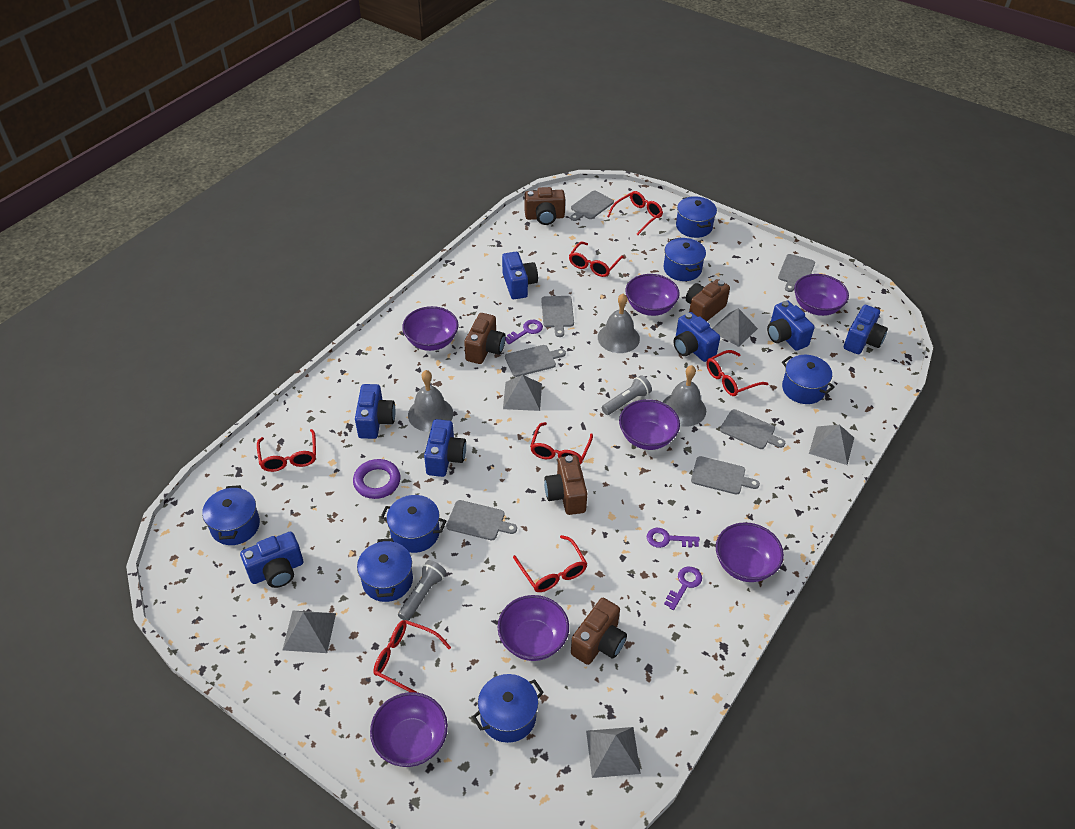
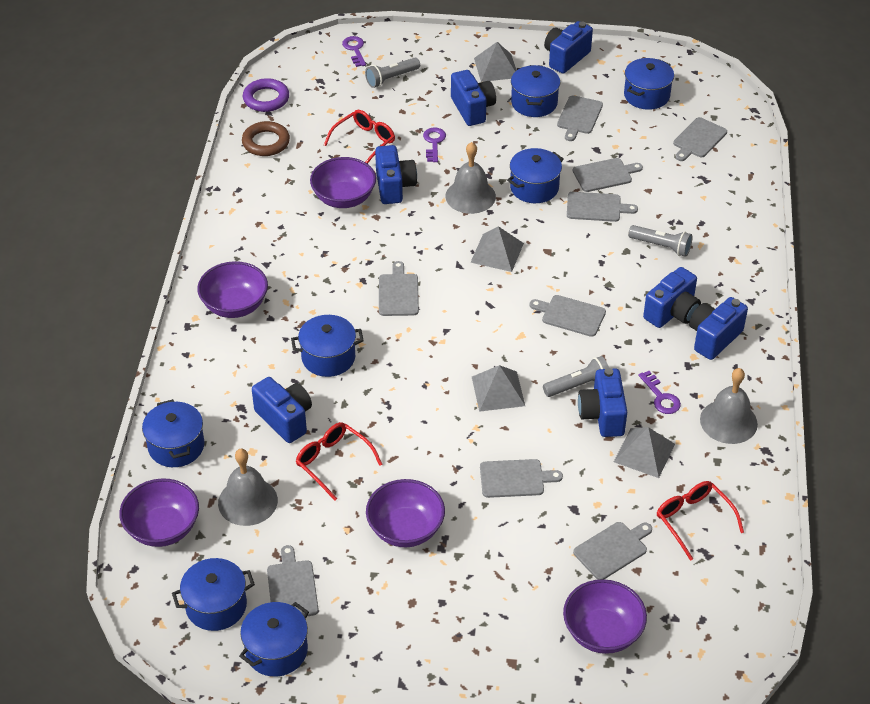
brown camera: 5 -> 0
brown ring: 0 -> 1
grey cutting board: 7 -> 9
grey flashlight: 2 -> 3
grey pyramid: 5 -> 4
purple bowl: 7 -> 5
red glasses: 7 -> 3

